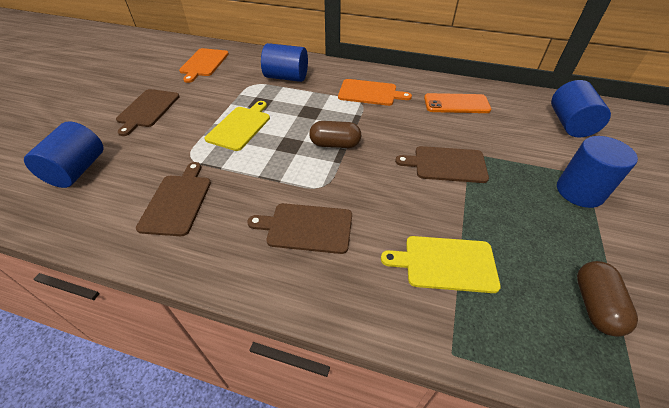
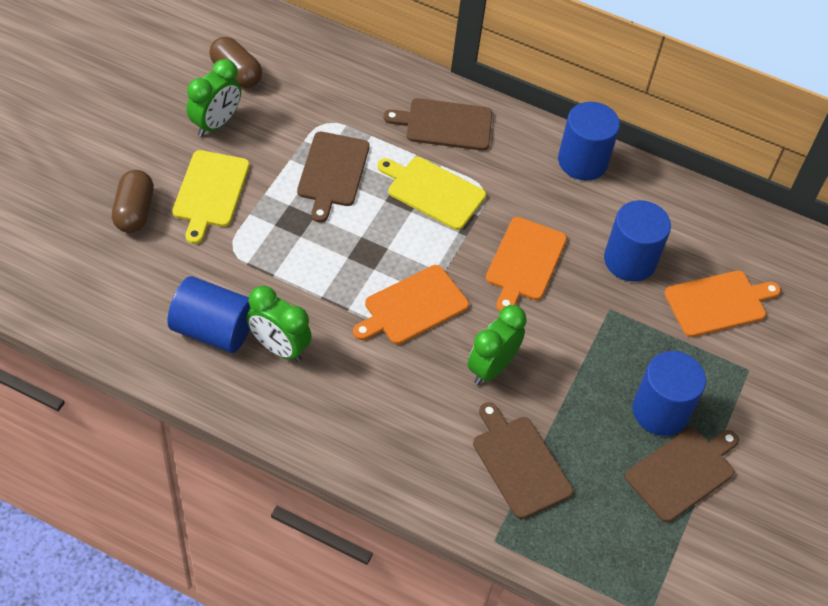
green clock: 0 -> 3
orange cutting board: 2 -> 3
orange phone: 1 -> 0

